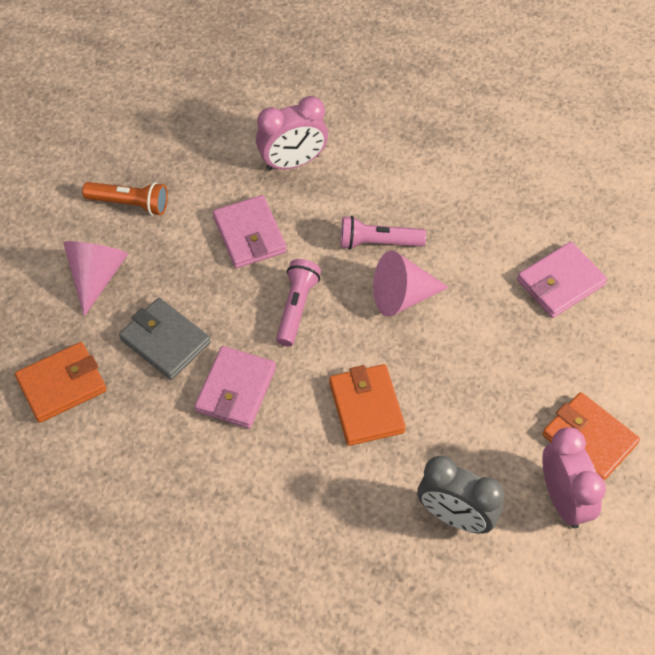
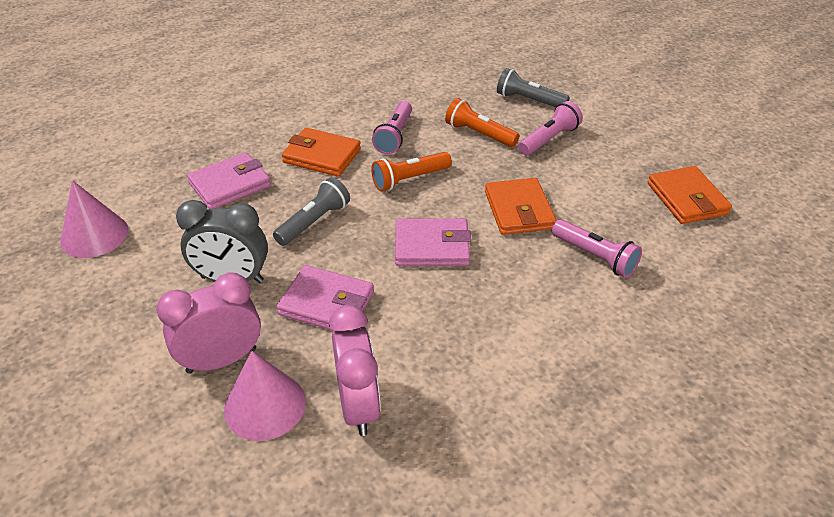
grey flashlight: 0 -> 2
grey wallet: 1 -> 0
orange flashlight: 1 -> 2
pink flashlight: 2 -> 3

